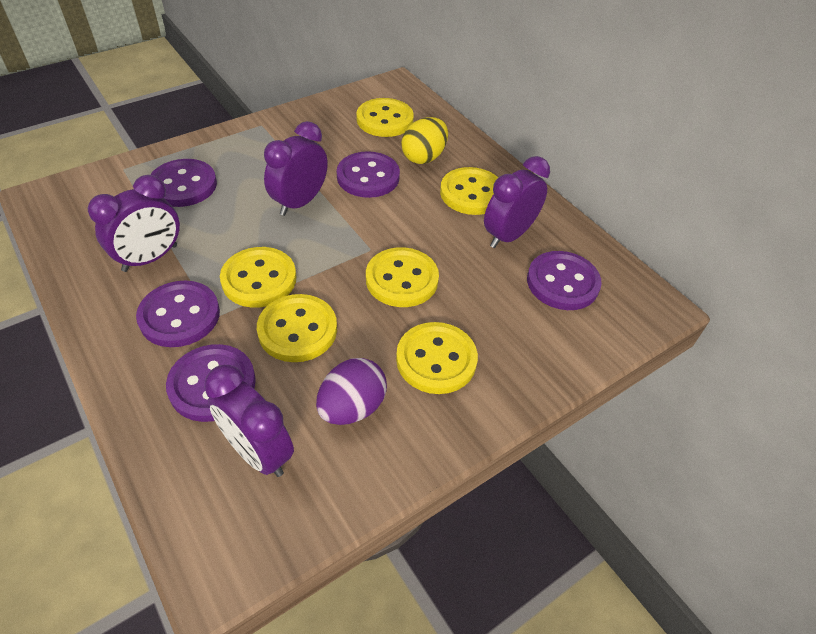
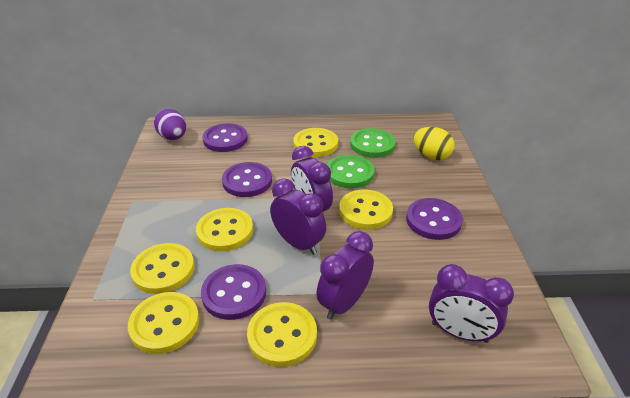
green button: 0 -> 2
purple button: 5 -> 4

